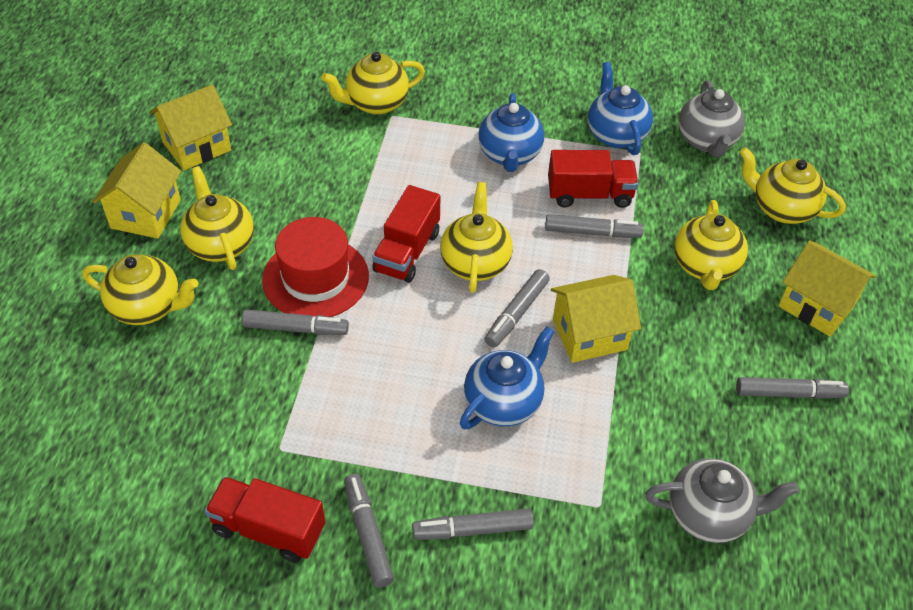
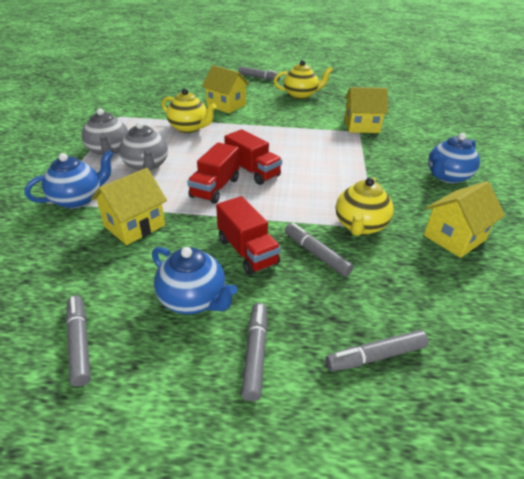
grey marker: 6 -> 5
red hat: 1 -> 0
yellow teapot: 6 -> 3

